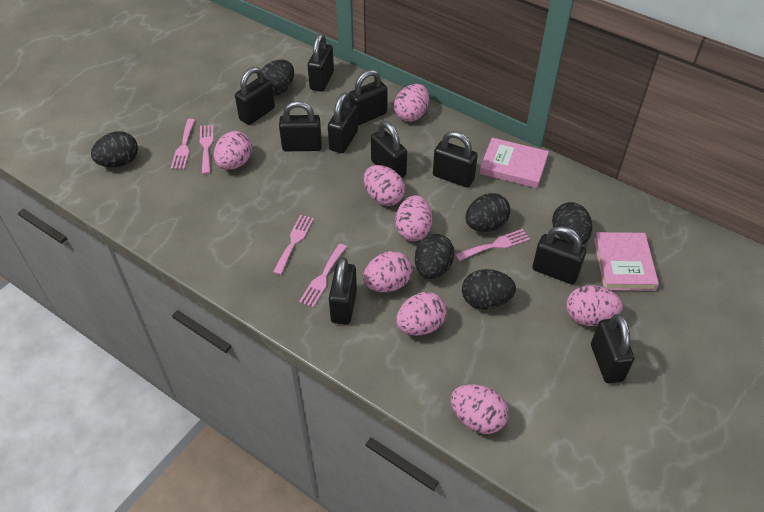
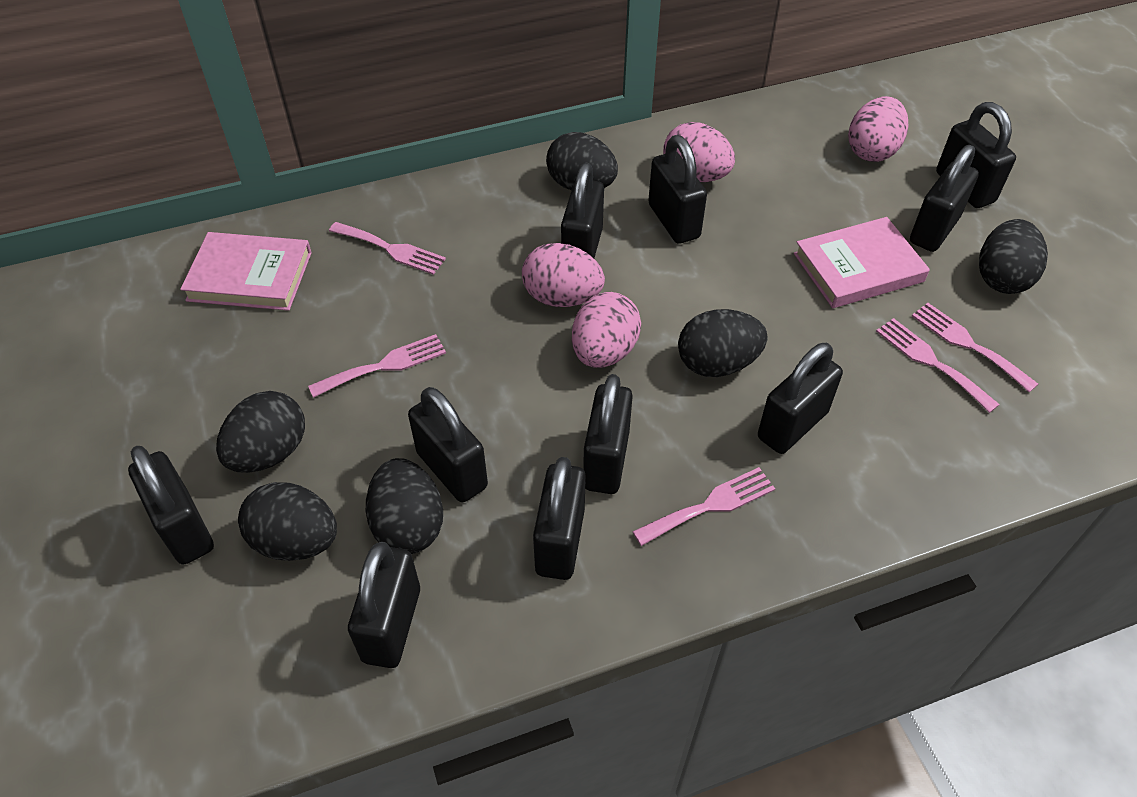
pink egg: 8 -> 4

